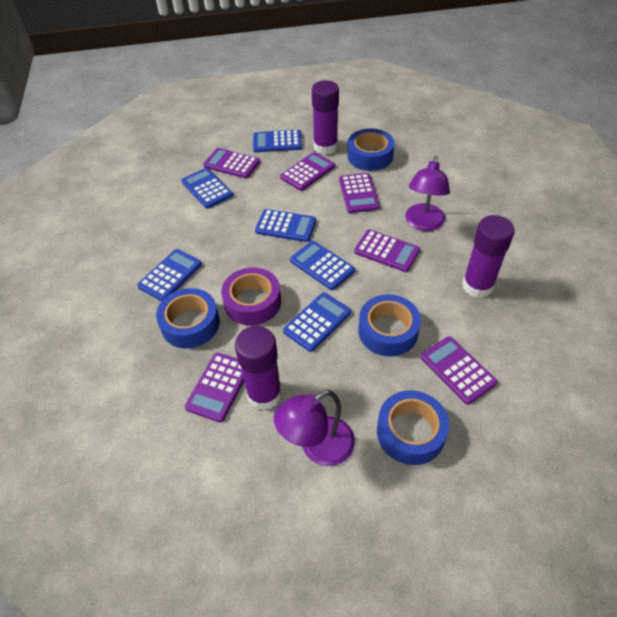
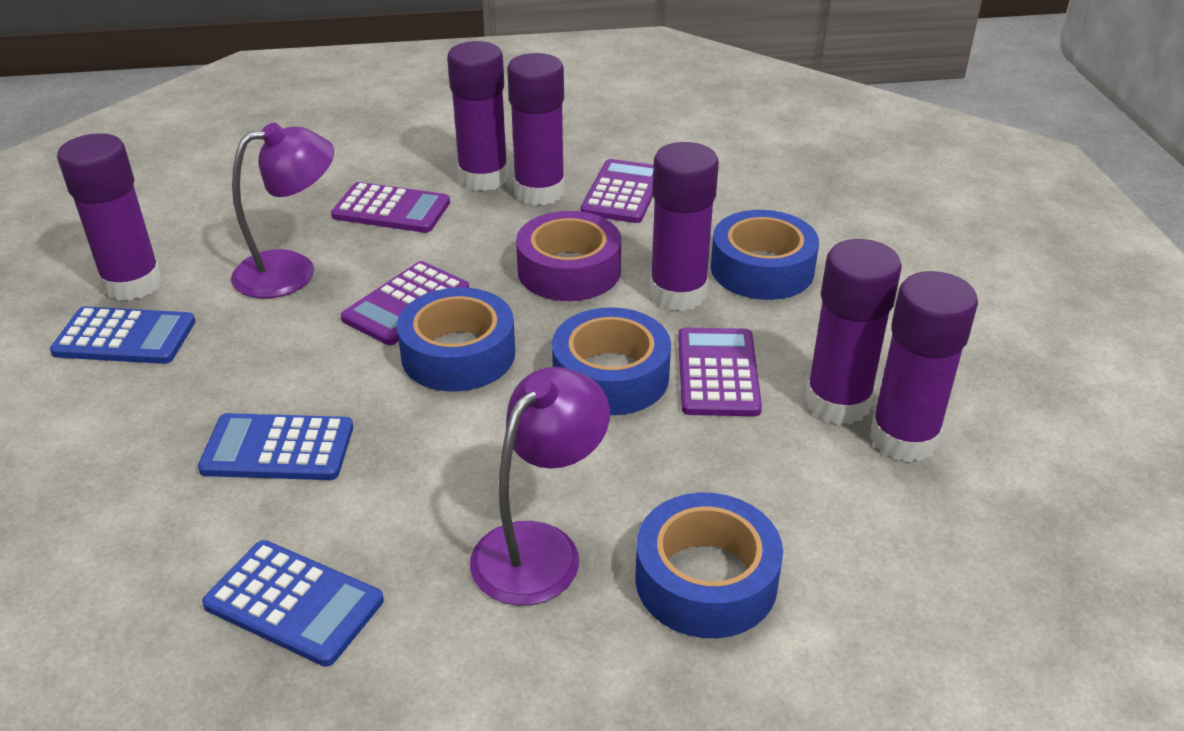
blue calculator: 6 -> 3
purple calculator: 6 -> 4
purple glue stick: 3 -> 6

